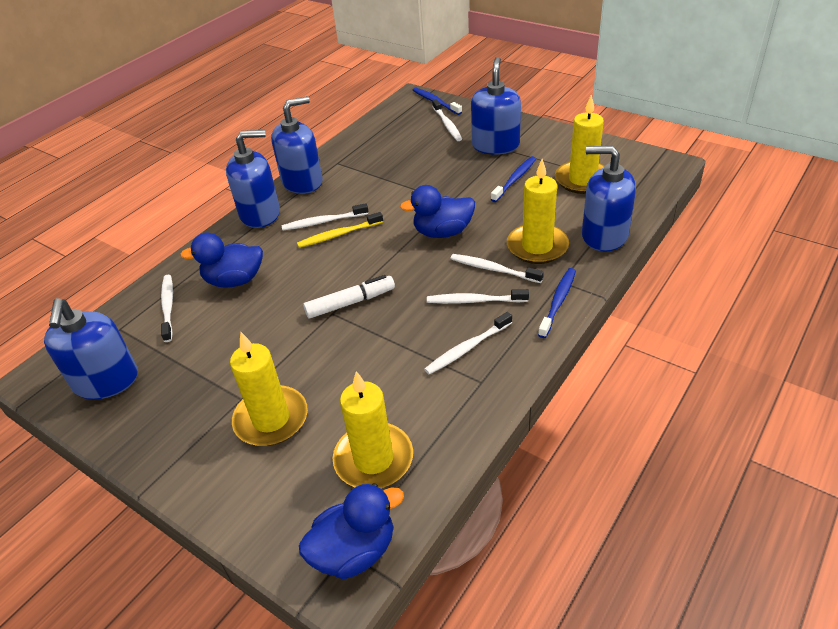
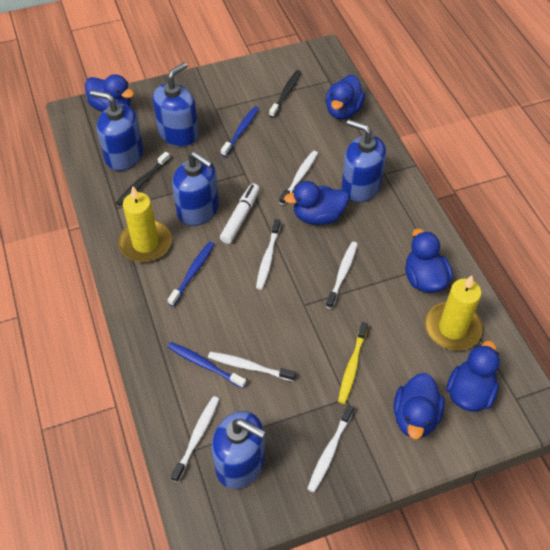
black toothbrush: 0 -> 2
blue duck: 3 -> 6
yellow candle: 4 -> 2

